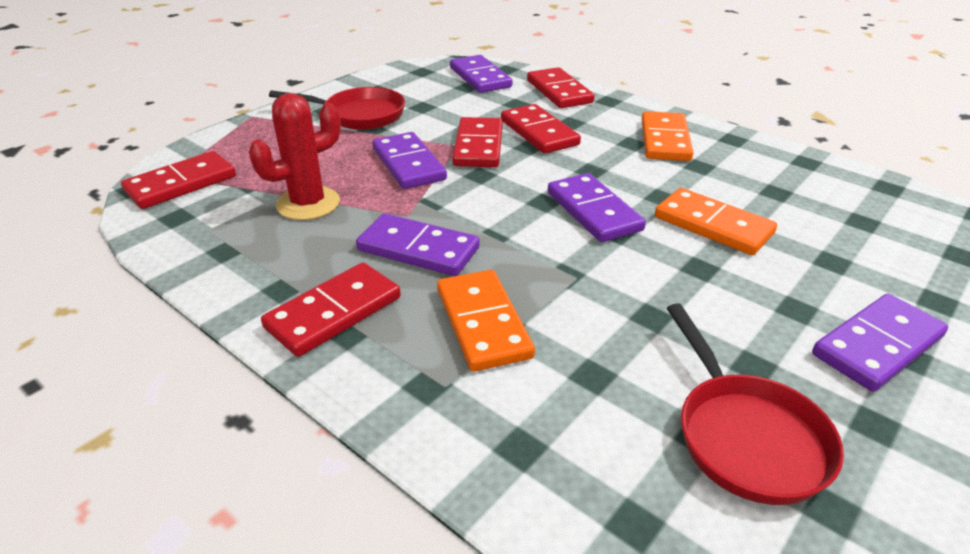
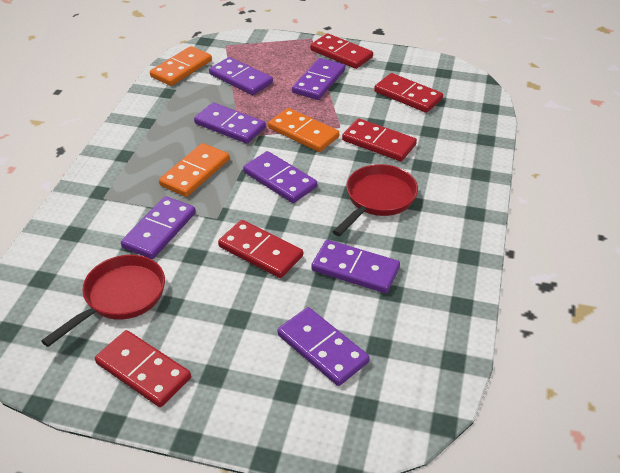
purple domino: 5 -> 7
red cactus: 1 -> 0

